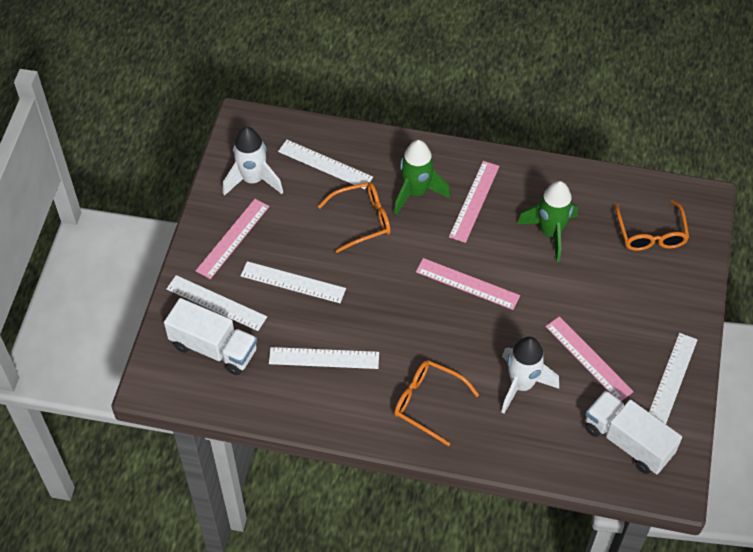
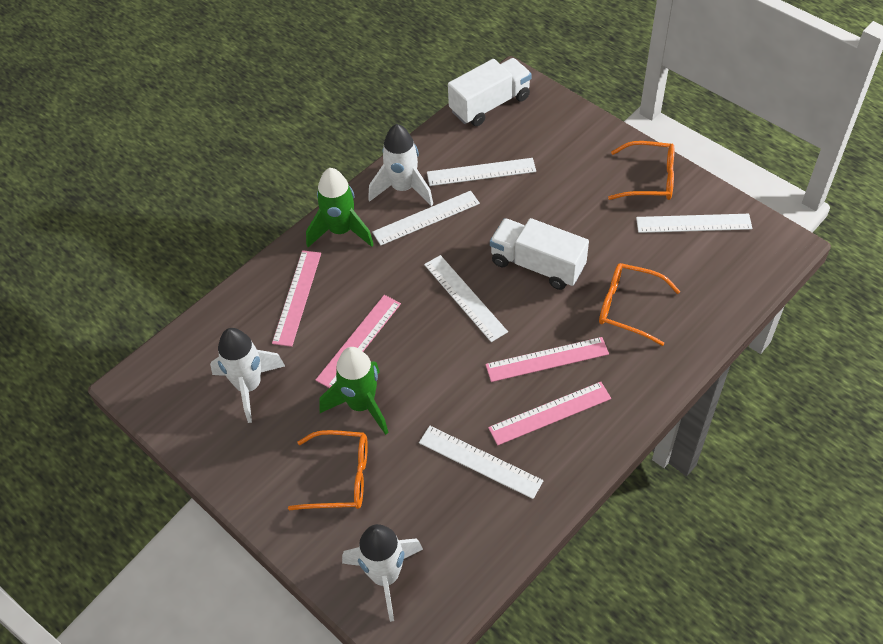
white rocket: 2 -> 3

